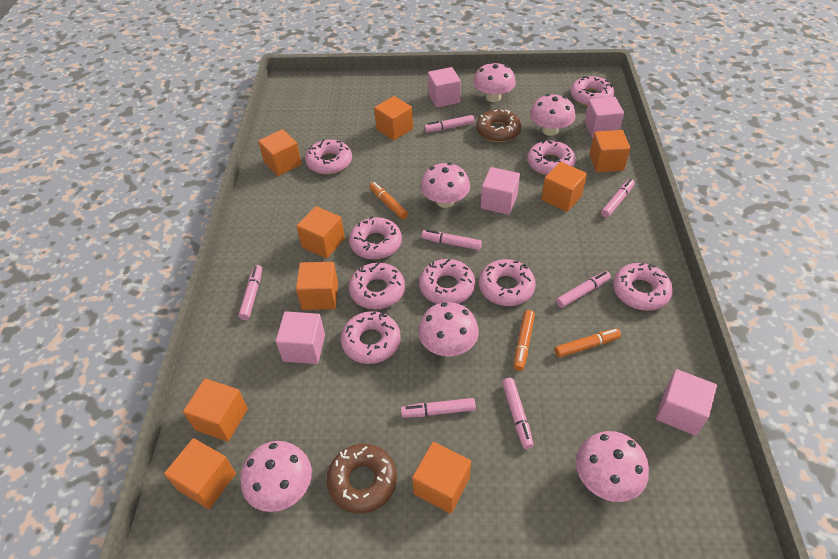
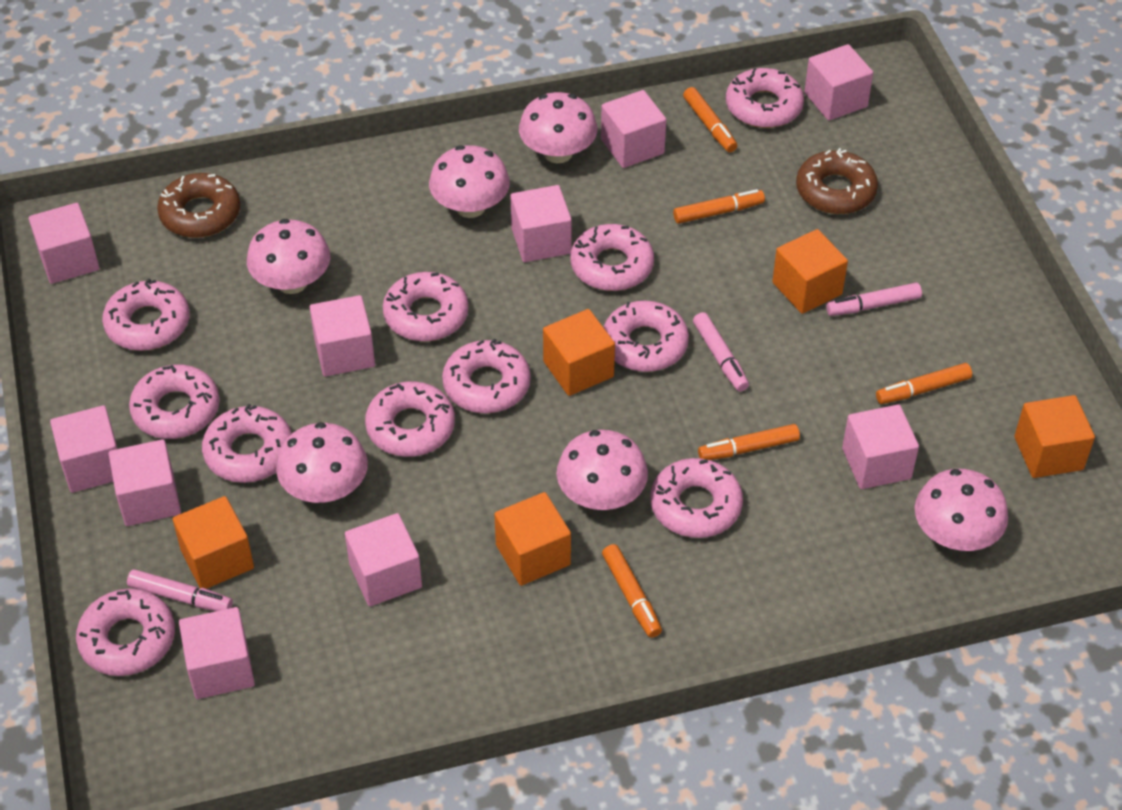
orange cube: 9 -> 5
orange marker: 3 -> 5
pink cube: 5 -> 10
pink donut: 9 -> 11
pink marker: 7 -> 3

